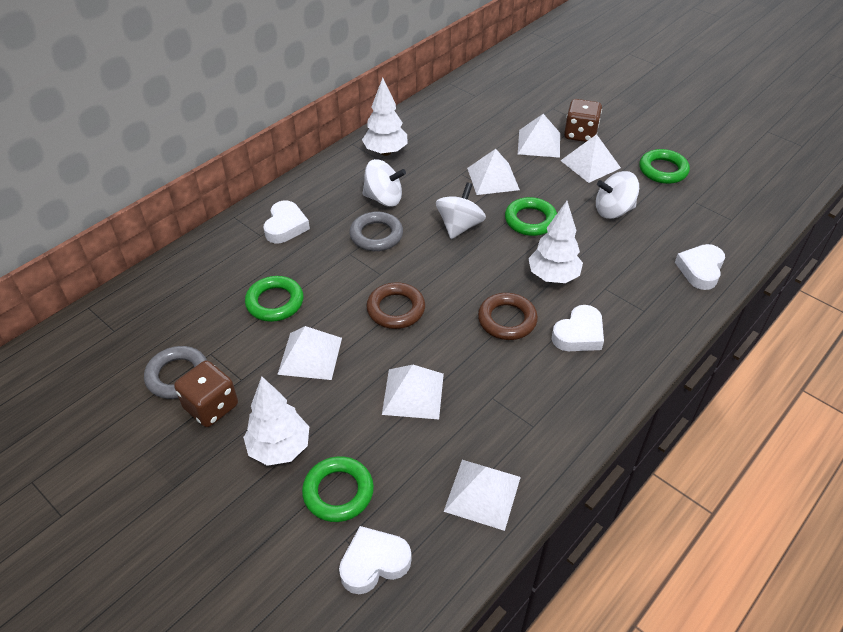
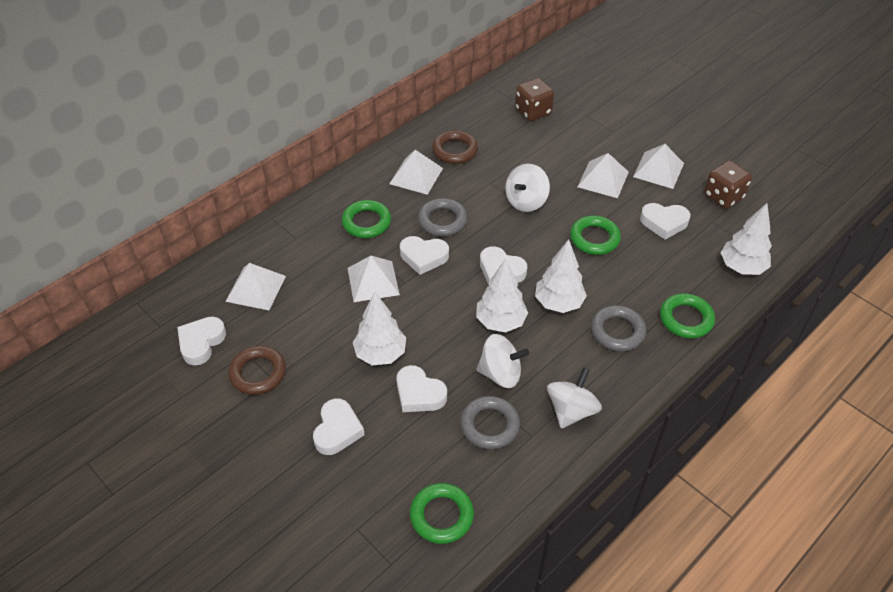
grey ring: 2 -> 3
white heart: 4 -> 6
white pyramid: 6 -> 5
white tree: 3 -> 4

